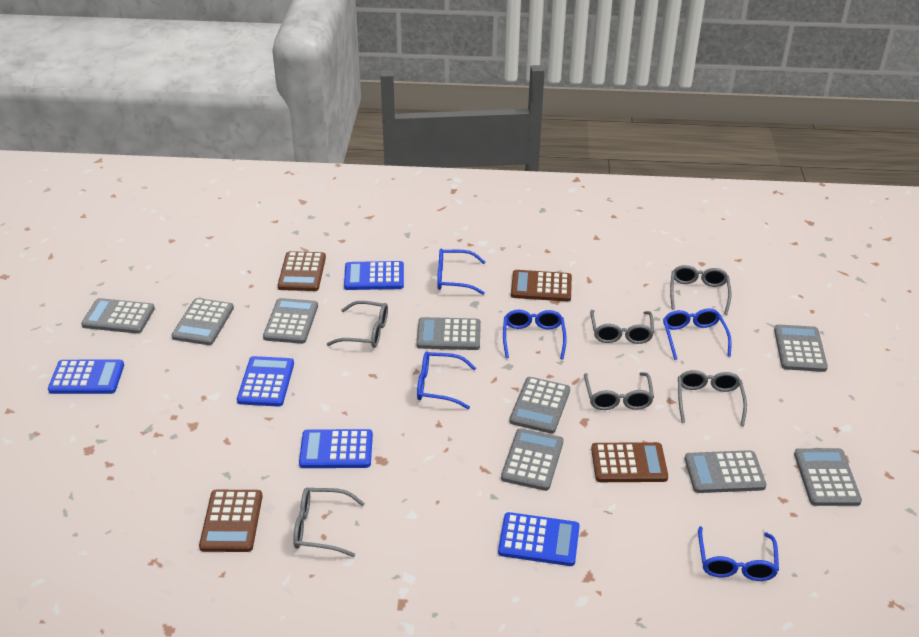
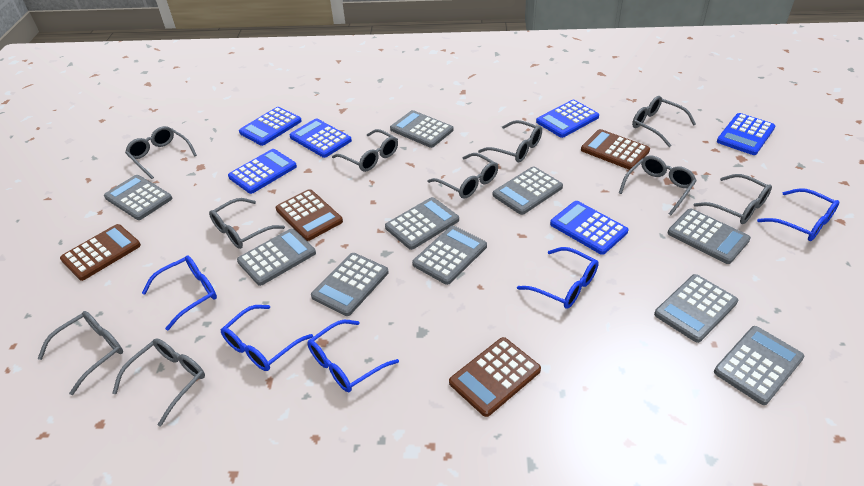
blue calculator: 5 -> 6
grey calculator: 9 -> 10
grey glasses: 6 -> 10

